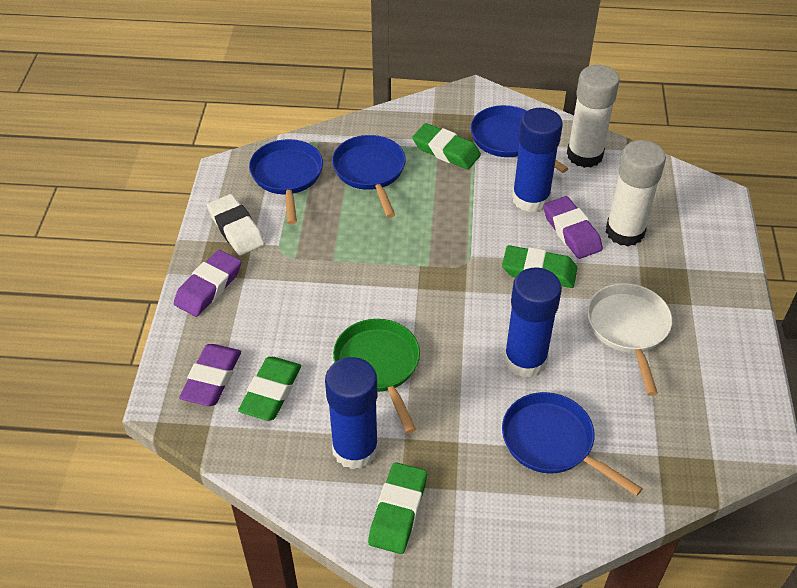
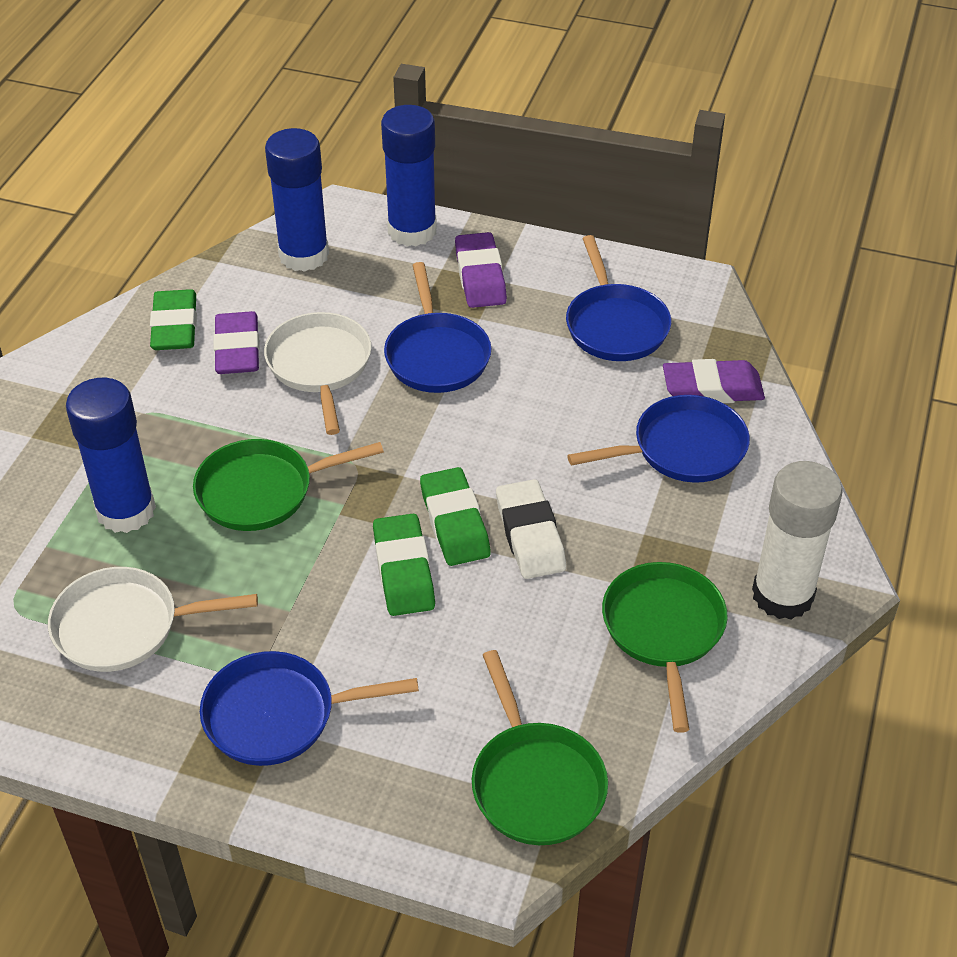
green eraser: 4 -> 3
green pan: 1 -> 3
white glue stick: 2 -> 1
white pan: 1 -> 2

